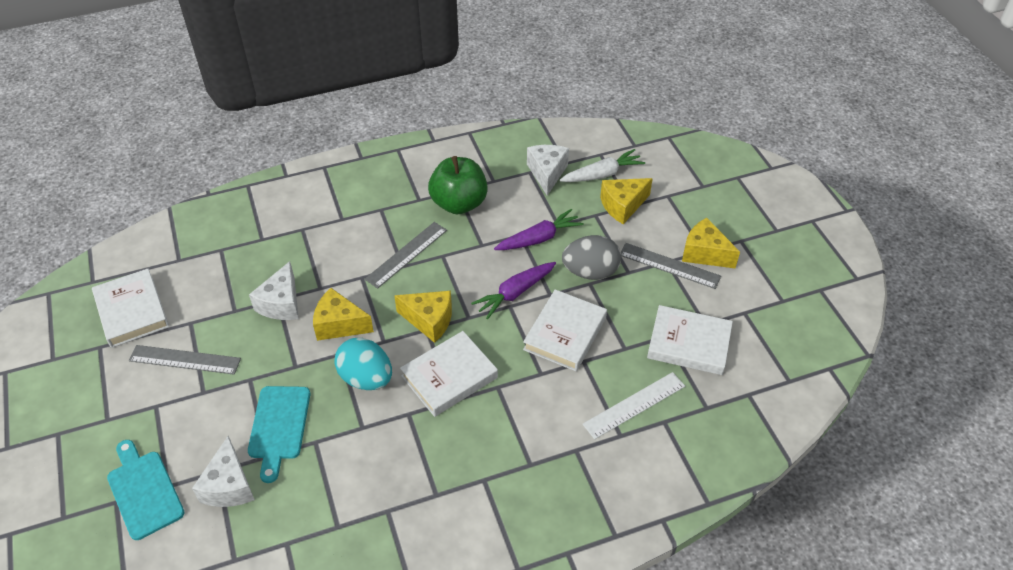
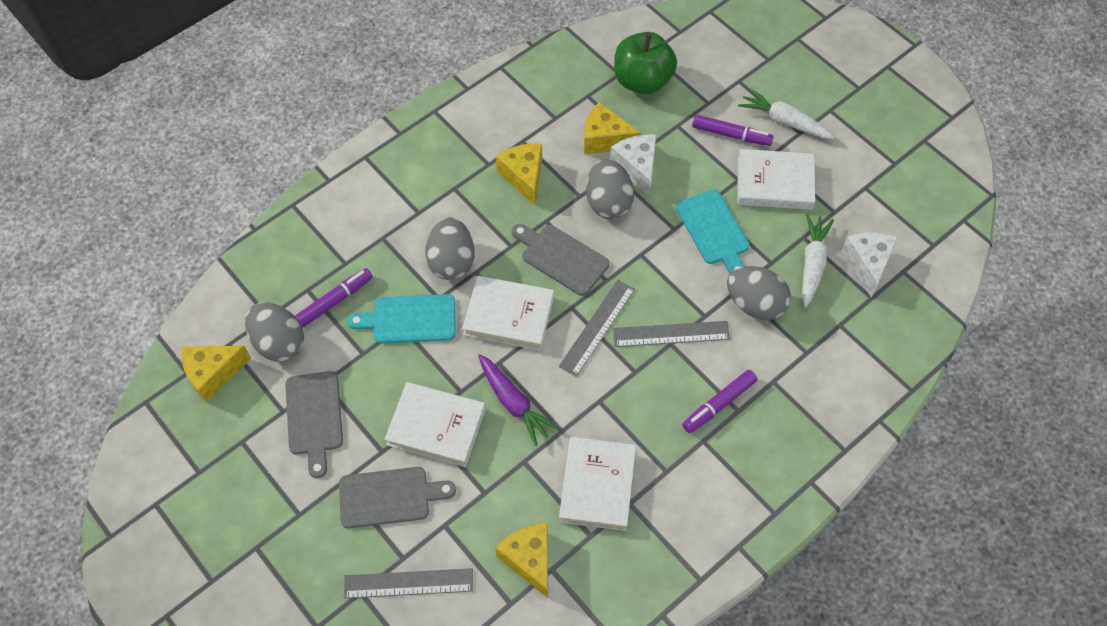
grey cutting board: 0 -> 3
grey egg: 1 -> 4
purple carrot: 2 -> 1
purple marker: 0 -> 3
turquoise egg: 1 -> 0
white carrot: 1 -> 2
white cheese: 3 -> 2
white ruler: 1 -> 0

